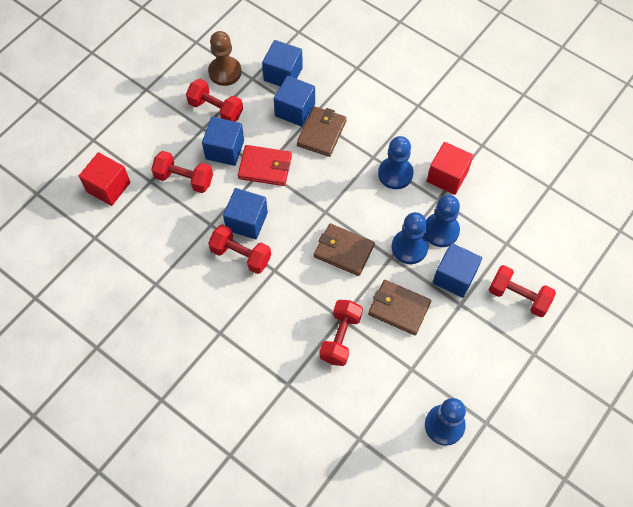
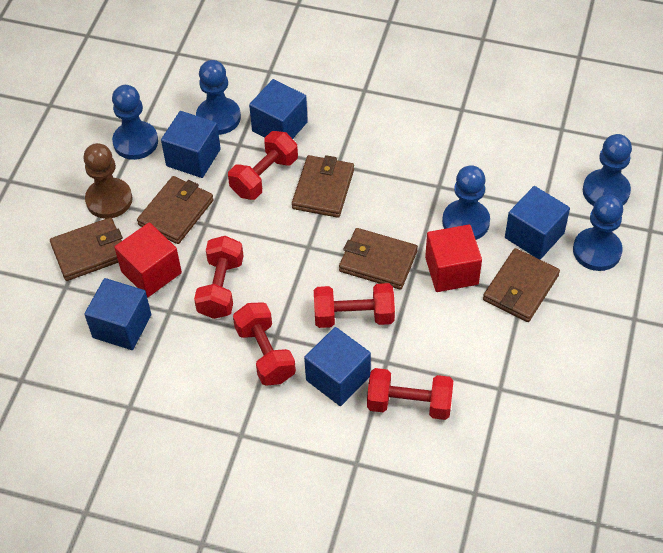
blue pawn: 4 -> 5
brown wallet: 3 -> 5
red wallet: 1 -> 0

